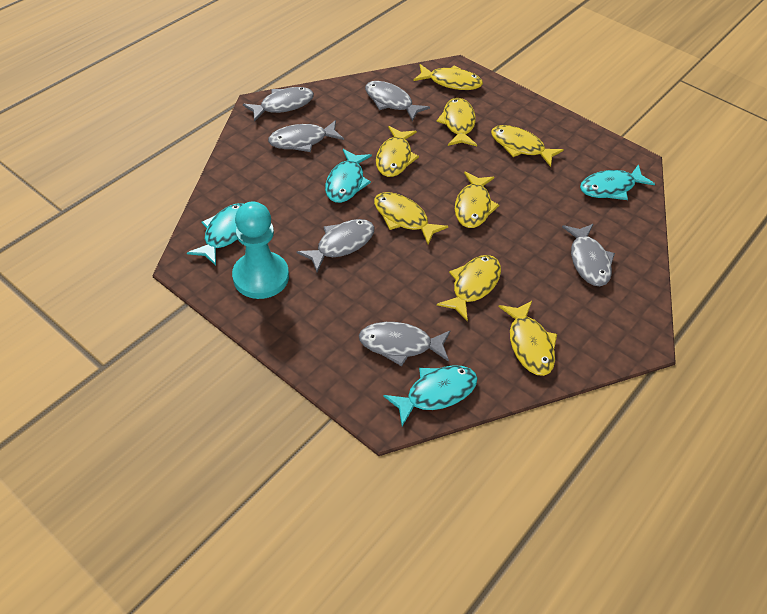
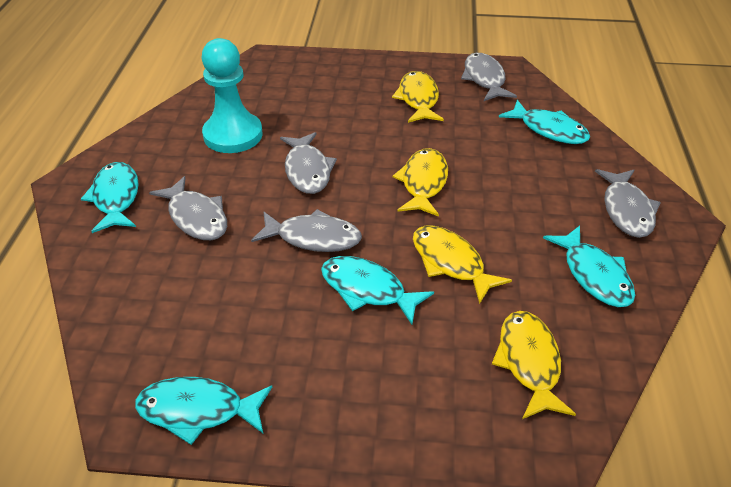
grey fish: 6 -> 5
turquoise fish: 4 -> 5
yellow fish: 8 -> 4

